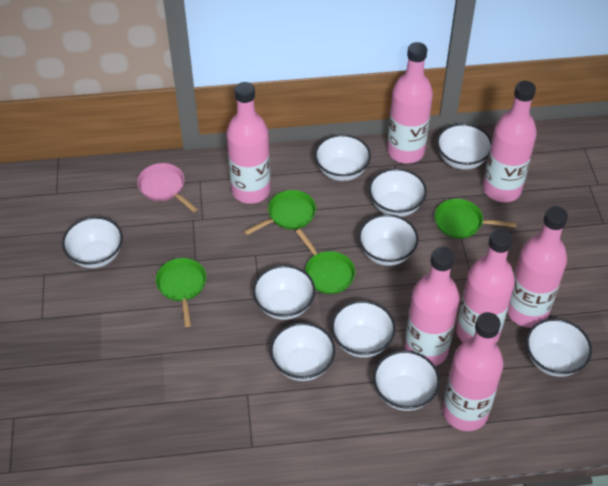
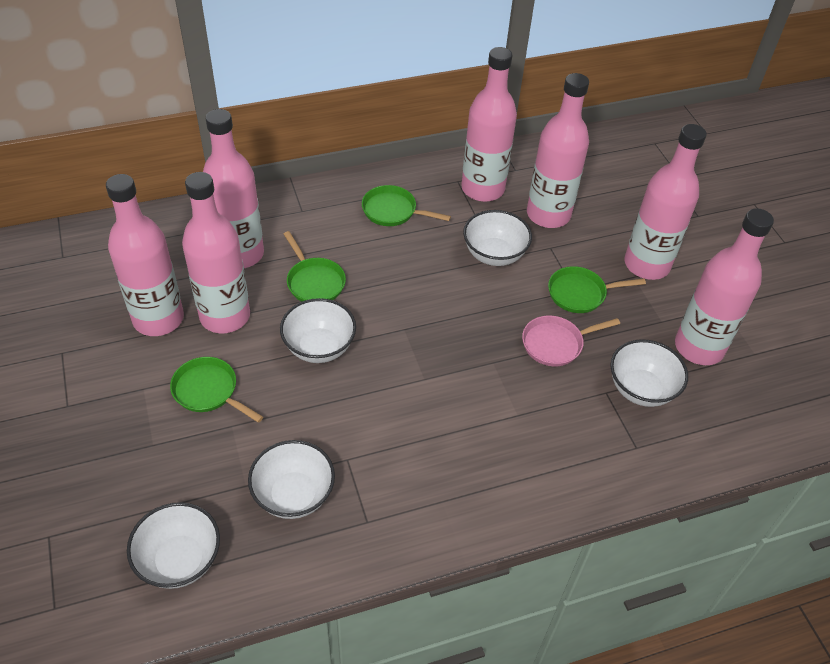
white bowl: 10 -> 5

